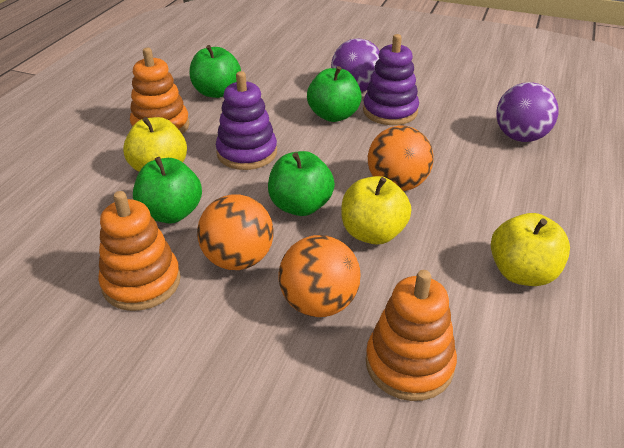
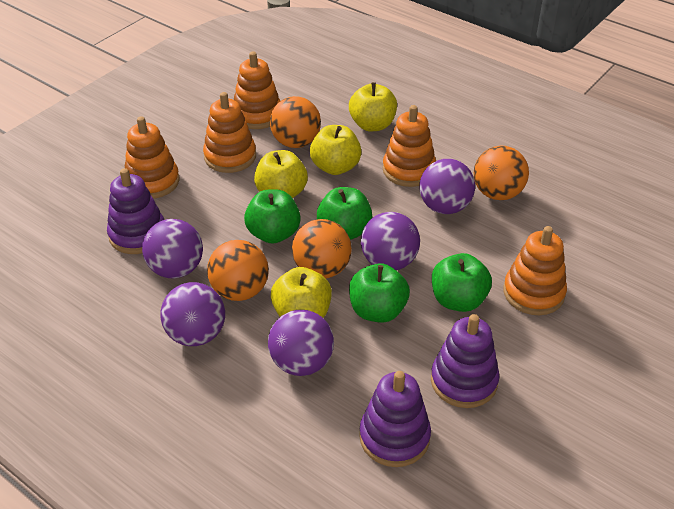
orange ball: 3 -> 4
orange stacking toy: 3 -> 5
purple ball: 2 -> 5
purple stacking toy: 2 -> 3
yellow apple: 3 -> 4

